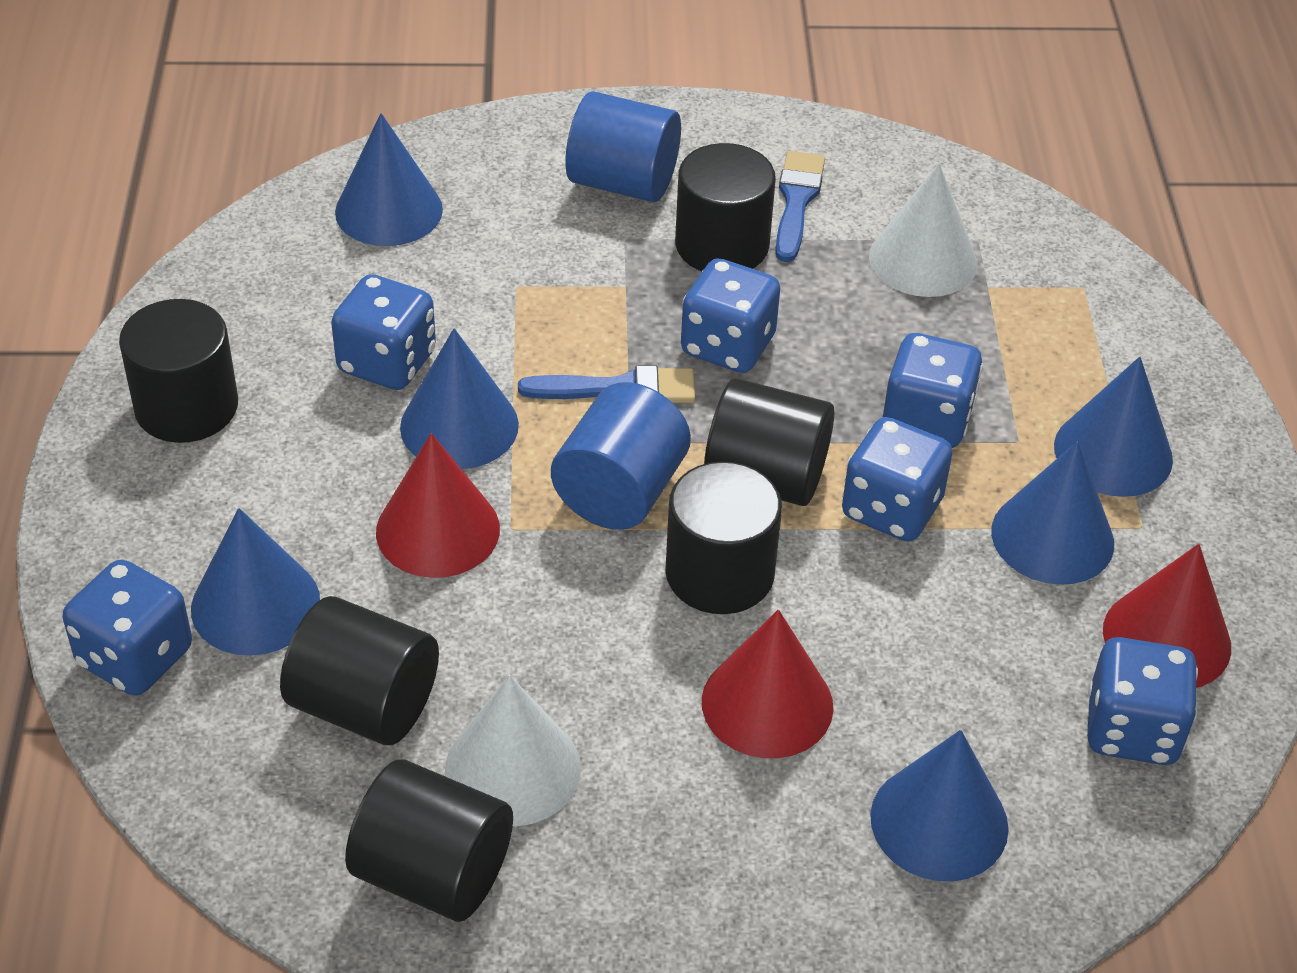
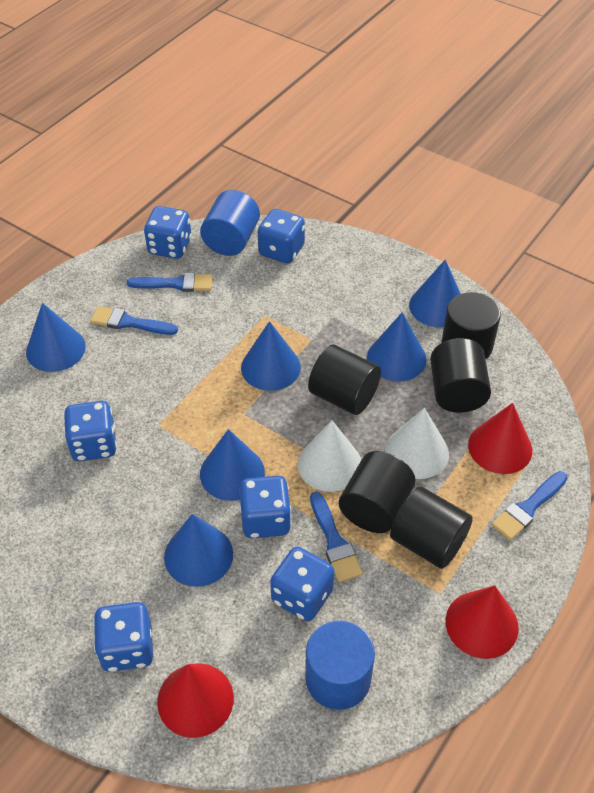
black cylinder: 6 -> 5
blue brush: 2 -> 4

